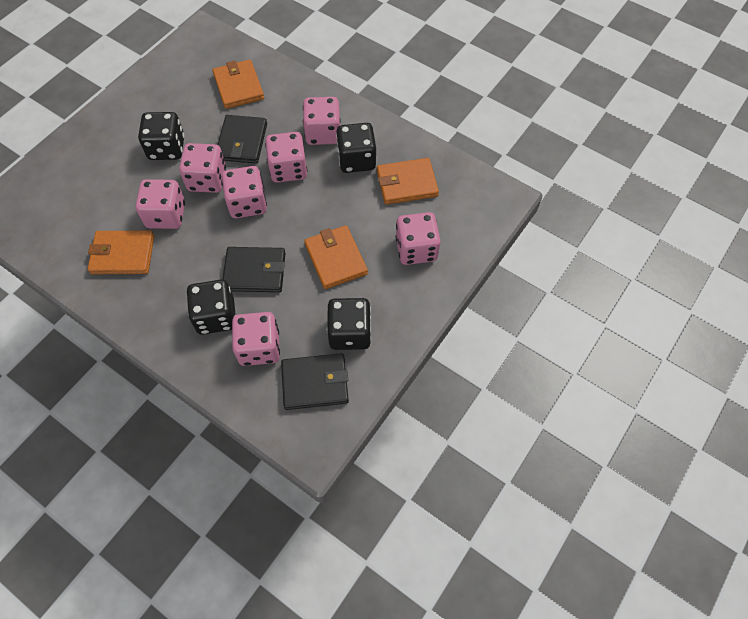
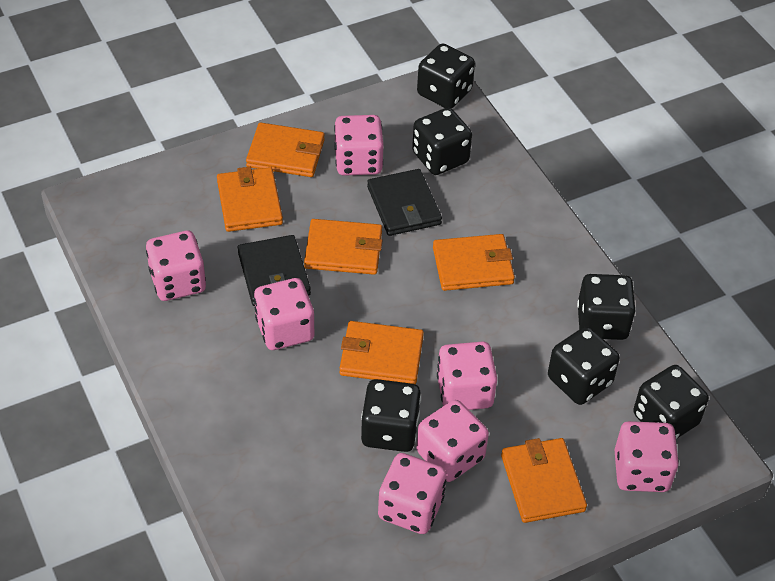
black dice: 4 -> 6
black wallet: 3 -> 2
orange wallet: 4 -> 6

